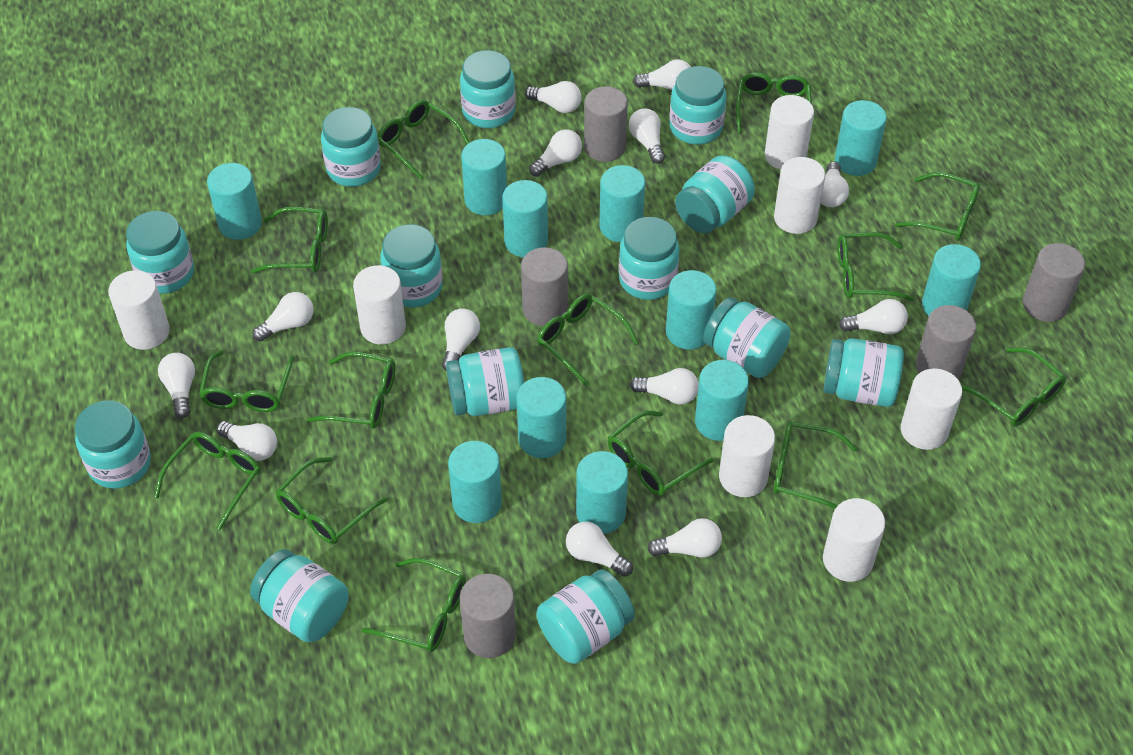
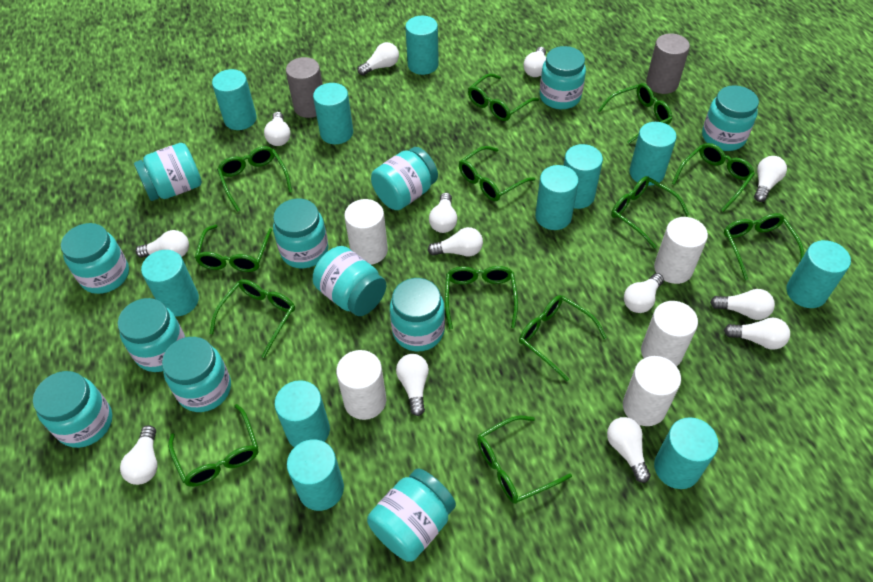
green glasses: 14 -> 13
grey cylinder: 5 -> 2
turquoise jar: 13 -> 12
white cylinder: 7 -> 5

